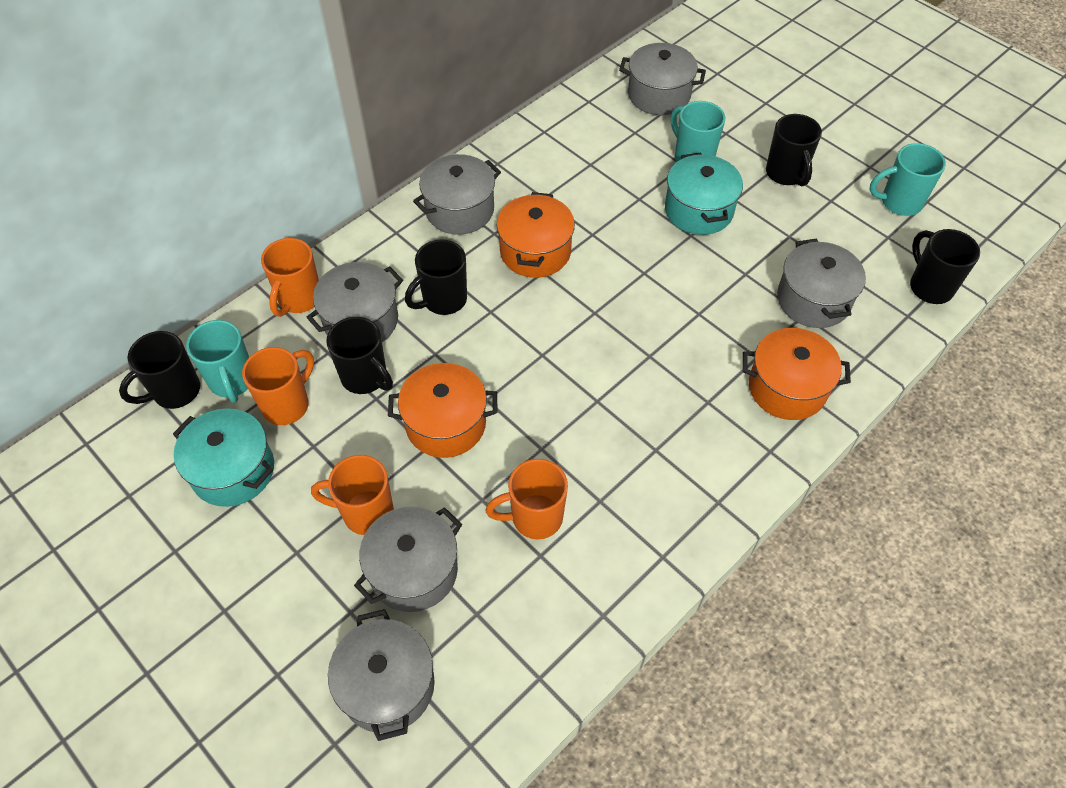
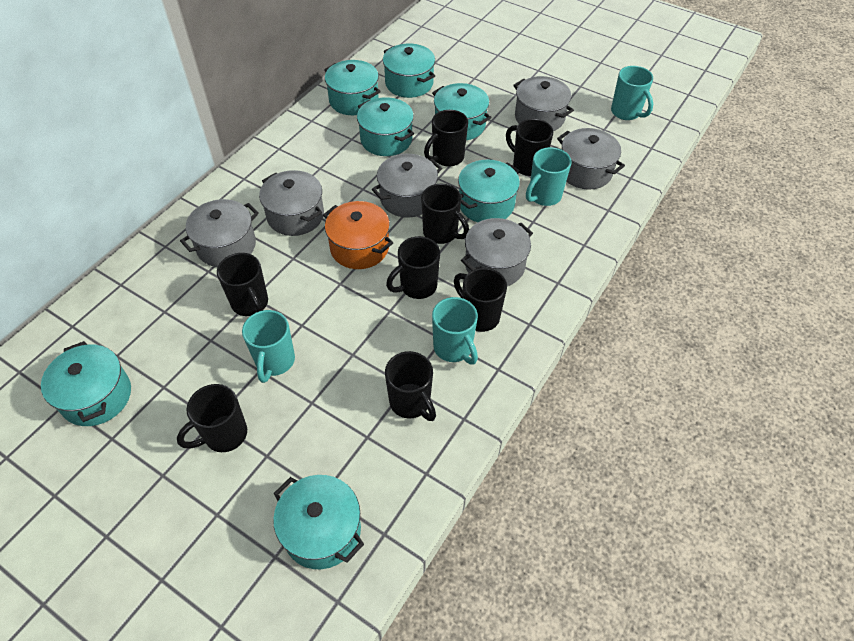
black mug: 5 -> 8
orange mug: 4 -> 0
orange pot: 3 -> 1
turquoise mug: 3 -> 4
turquoise pot: 2 -> 7

